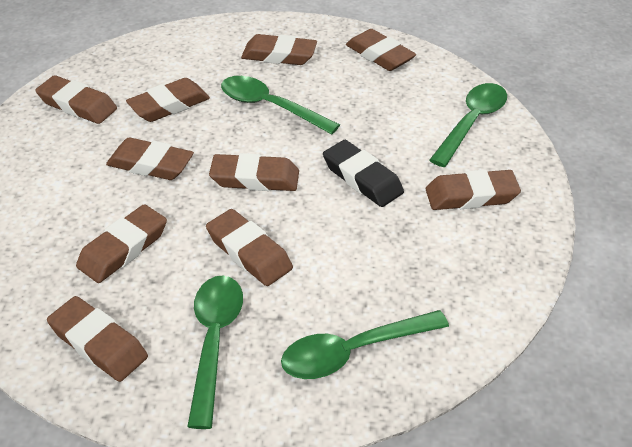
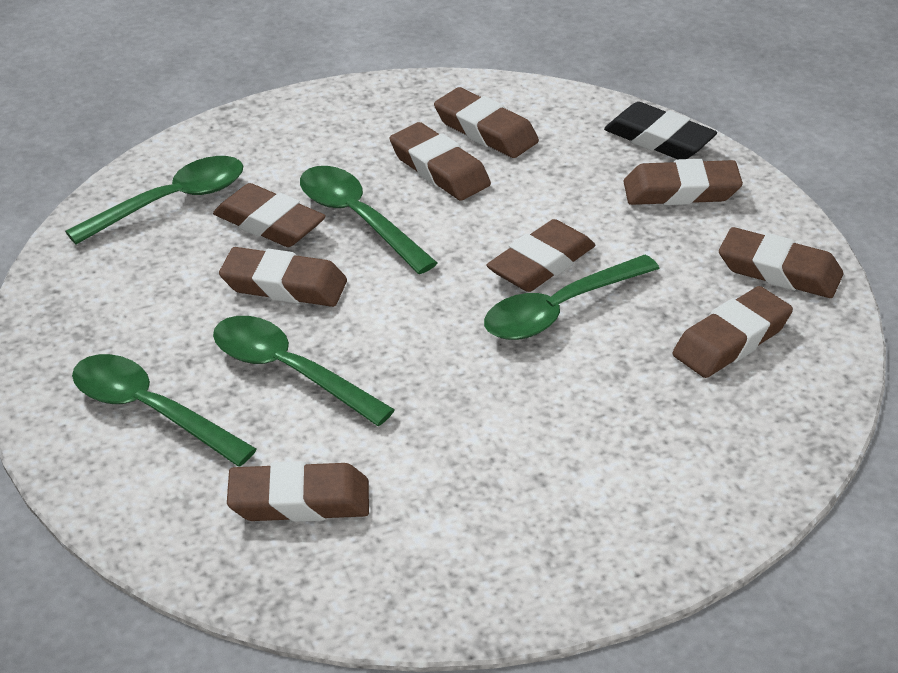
brown eraser: 10 -> 9
green spoon: 4 -> 5

